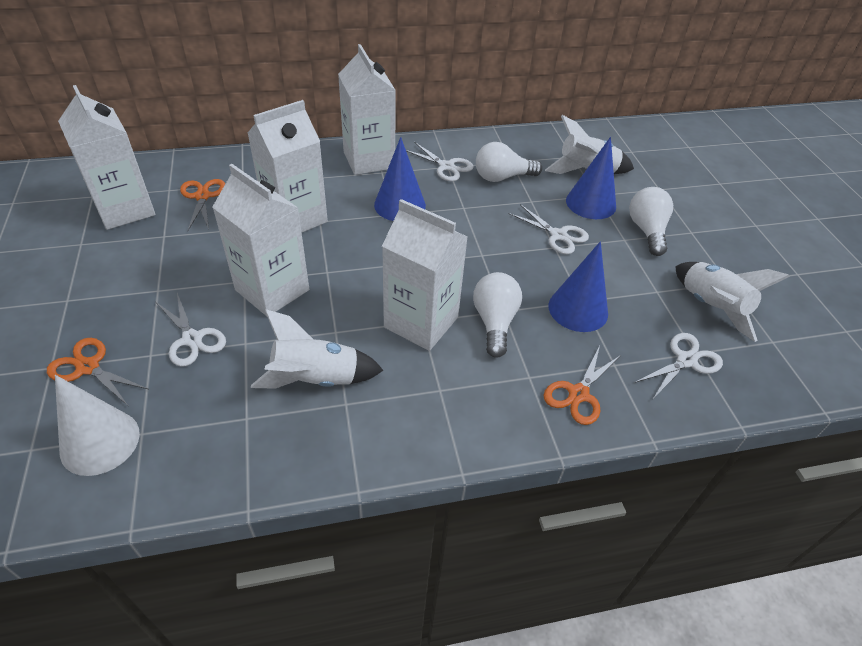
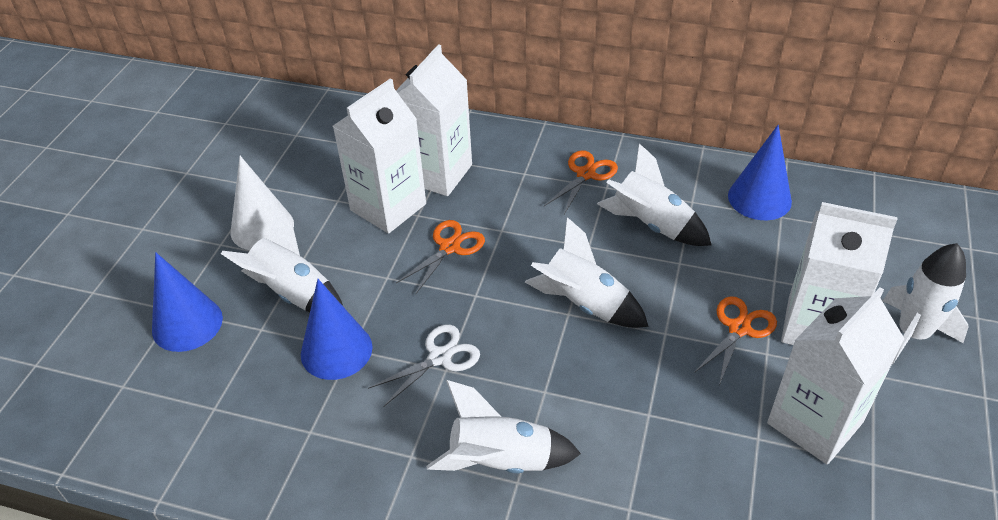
white carton: 5 -> 4
white light bulb: 3 -> 0
white rocket: 3 -> 5
white scissors: 4 -> 1

